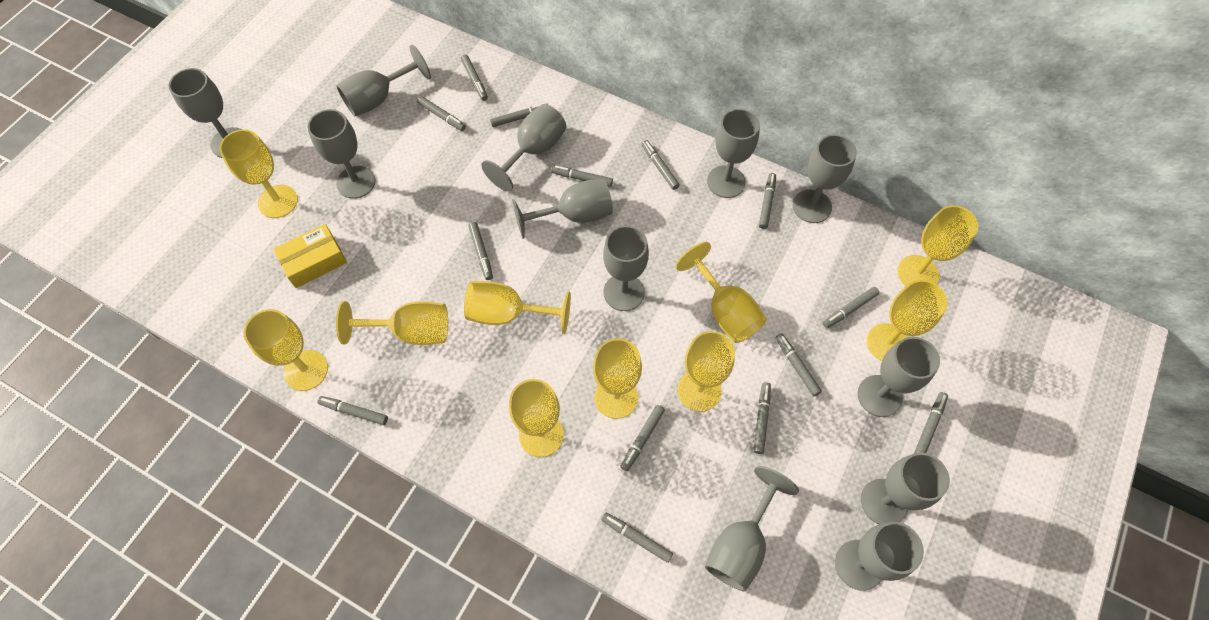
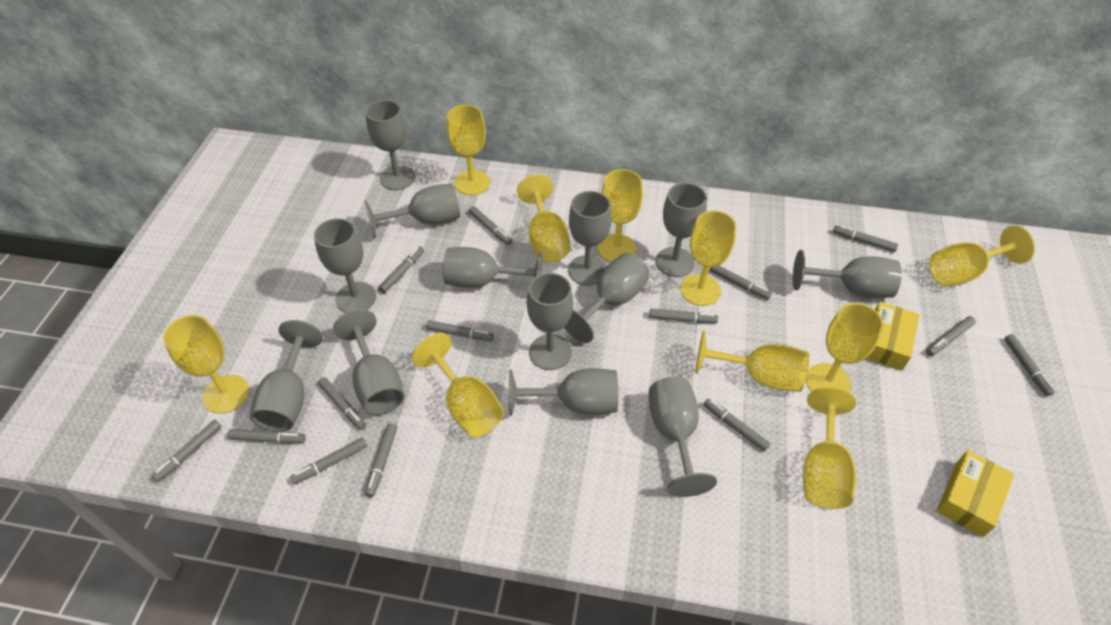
grey goblet: 12 -> 13
yellow box: 1 -> 2

